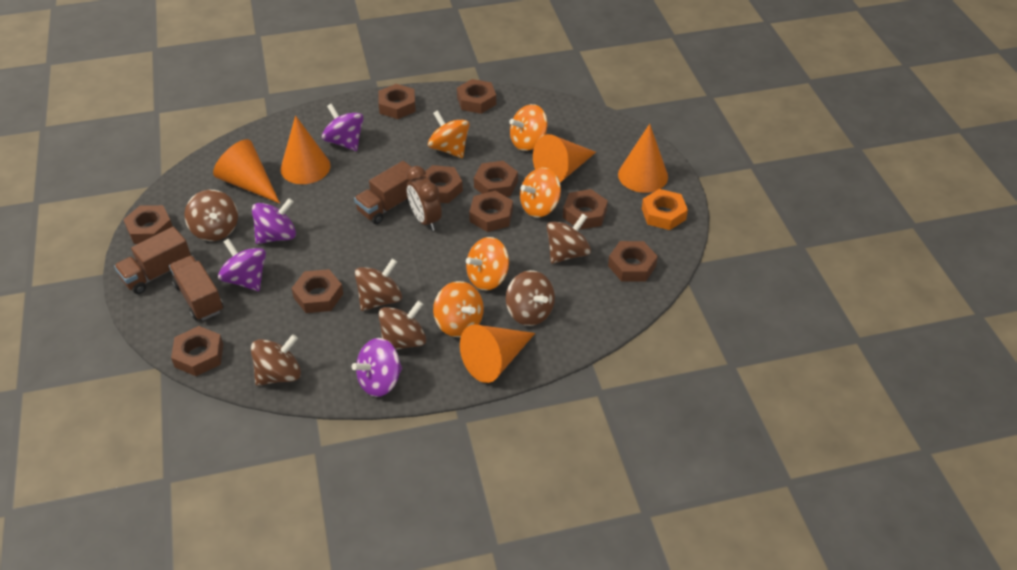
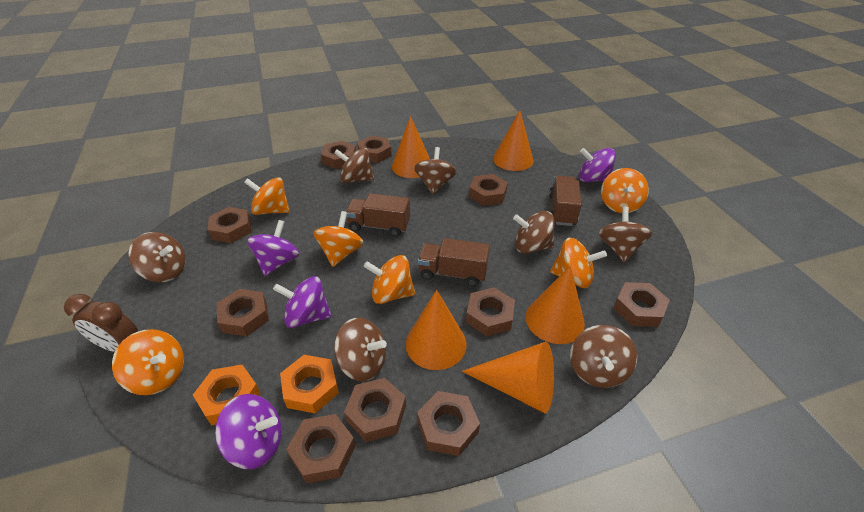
brown spinning top: 6 -> 7
orange nut: 1 -> 2
orange spinning top: 5 -> 6

